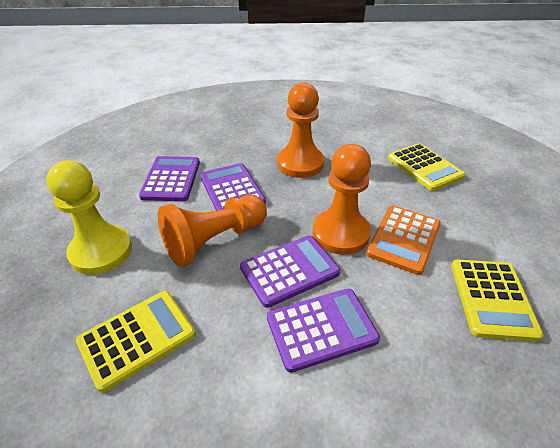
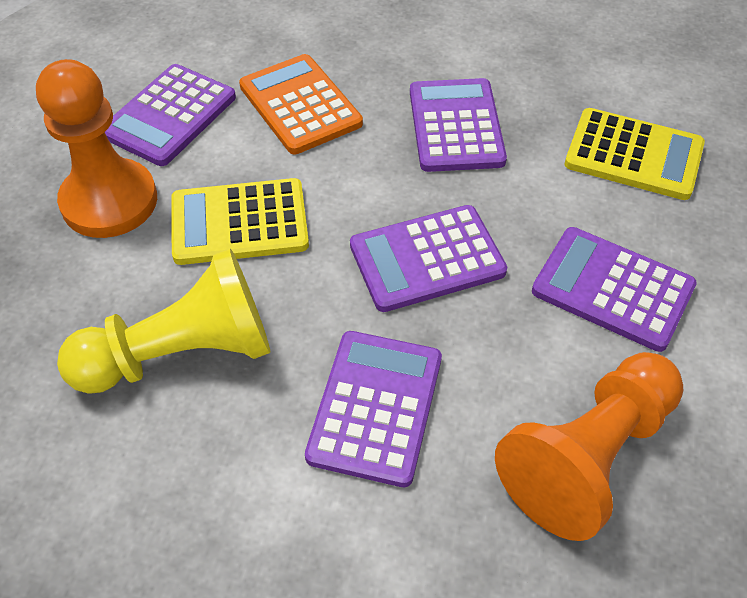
orange pawn: 3 -> 2
purple calculator: 4 -> 5
yellow calculator: 3 -> 2

